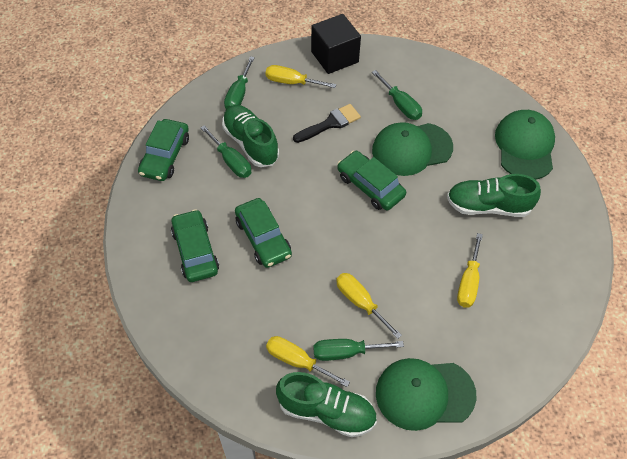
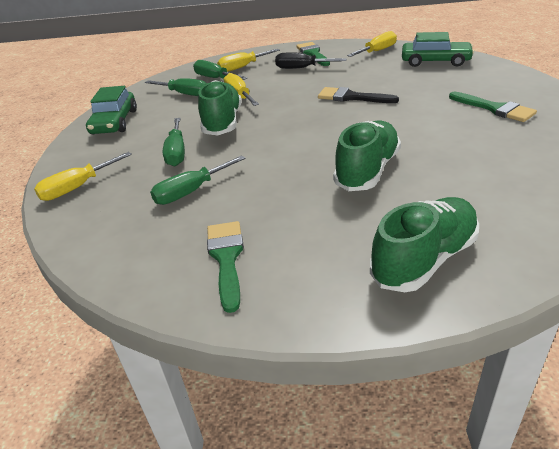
black cube: 1 -> 0
black screwdriver: 0 -> 1
green brush: 0 -> 3
green cap: 3 -> 0
green car: 4 -> 2

